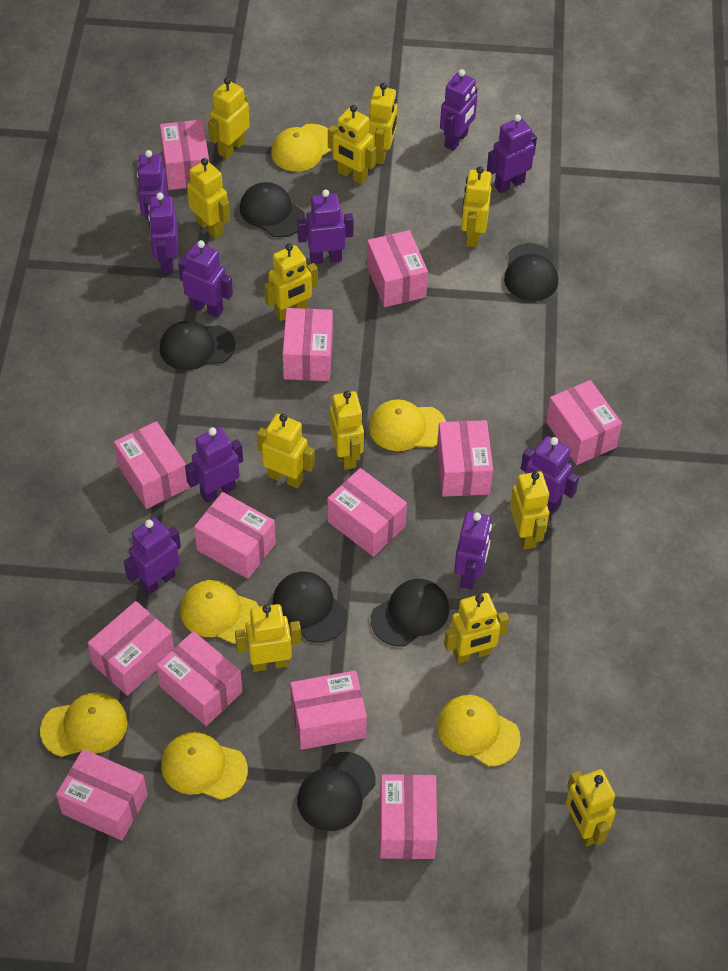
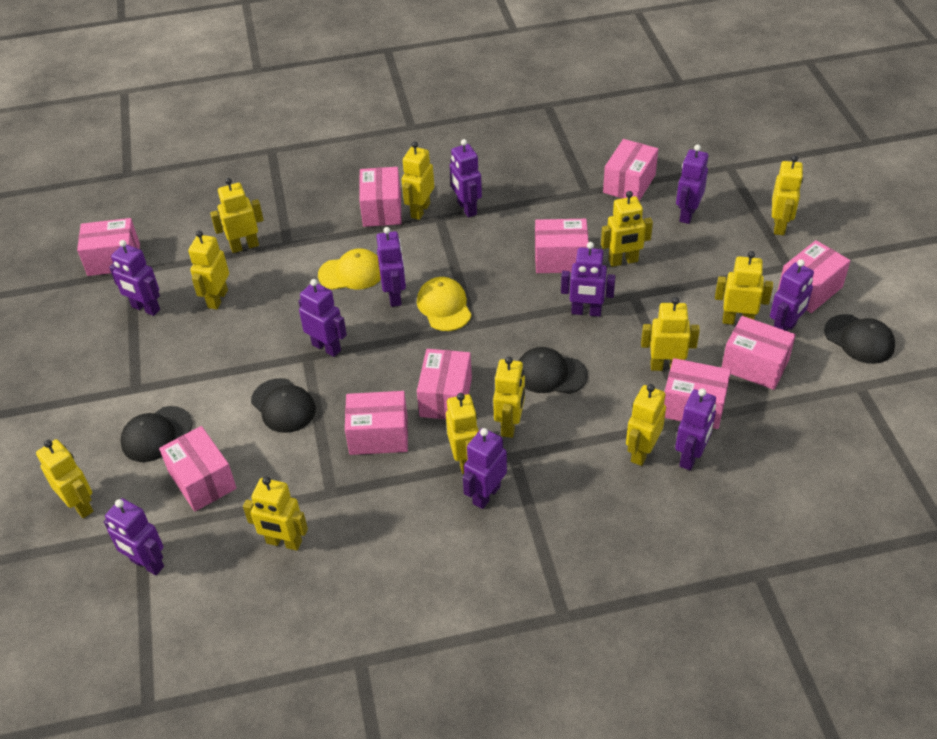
black cap: 6 -> 4
pink box: 13 -> 10
yellow cap: 6 -> 2

